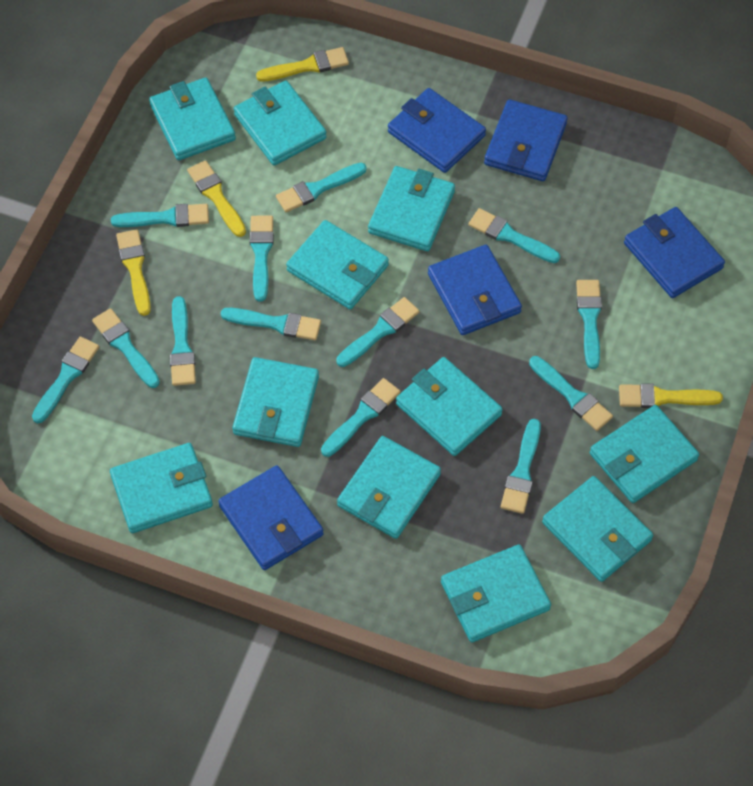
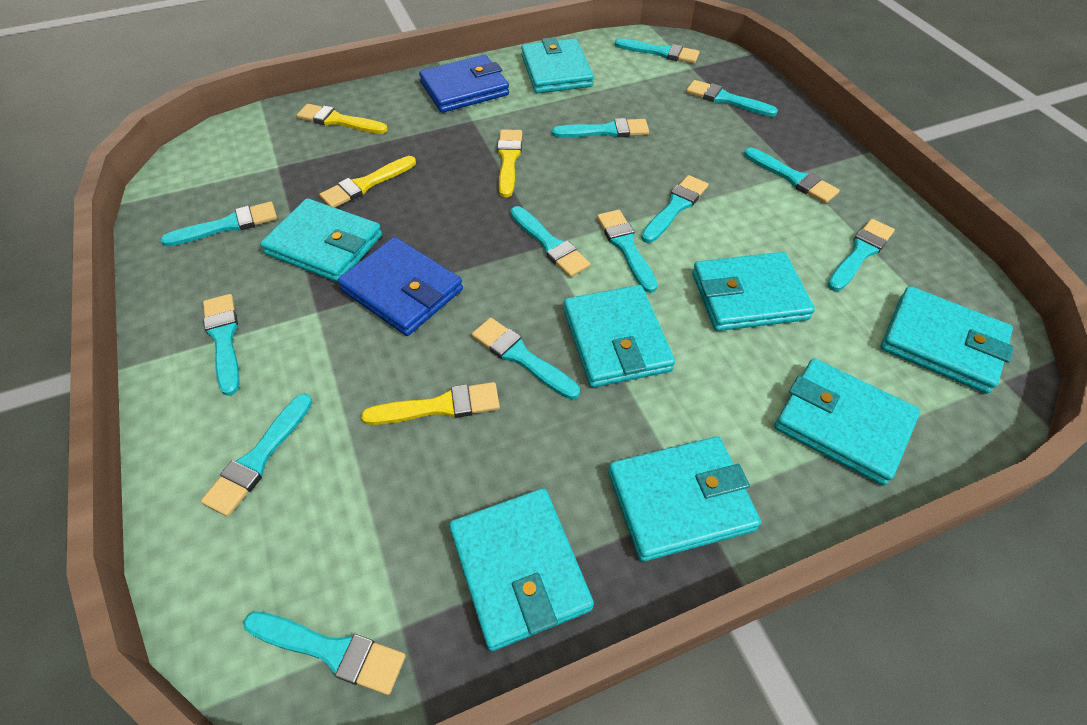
blue wallet: 5 -> 2
turquoise wallet: 11 -> 8

